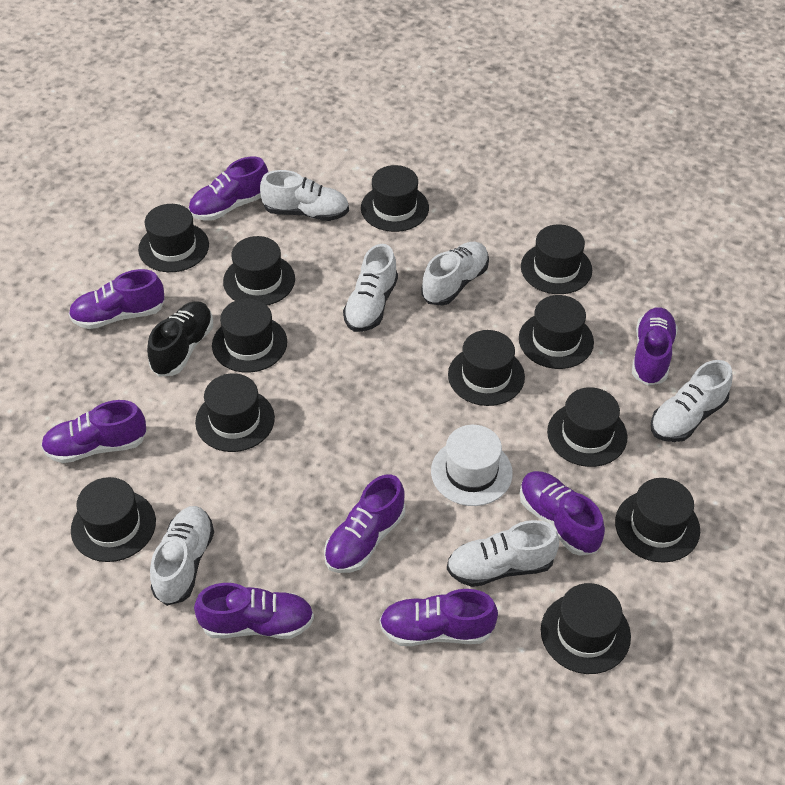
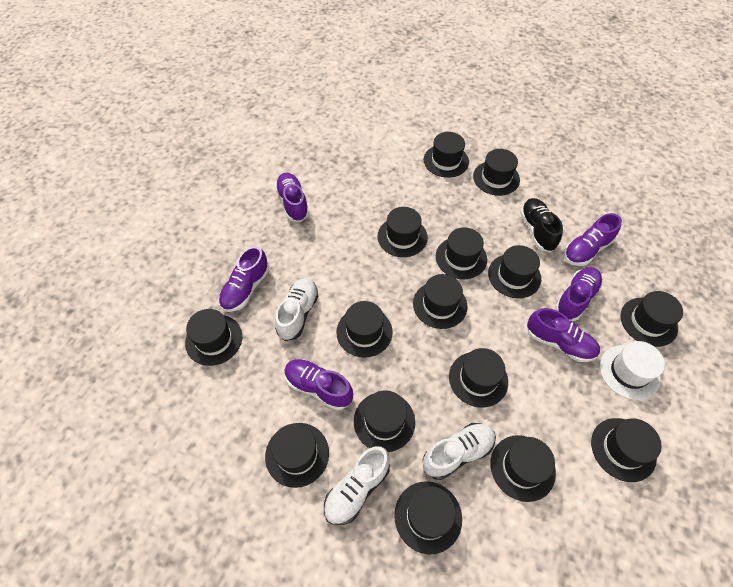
black hat: 12 -> 15
purple shoe: 8 -> 6
white shoe: 6 -> 3

